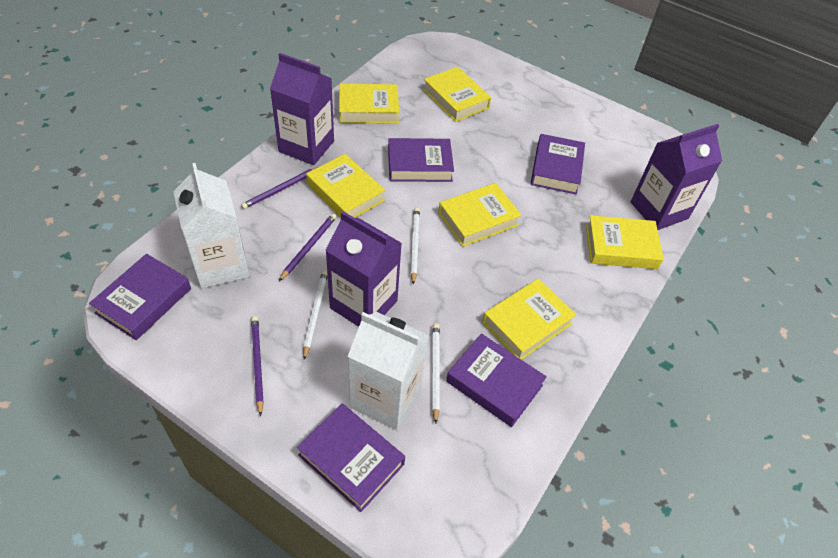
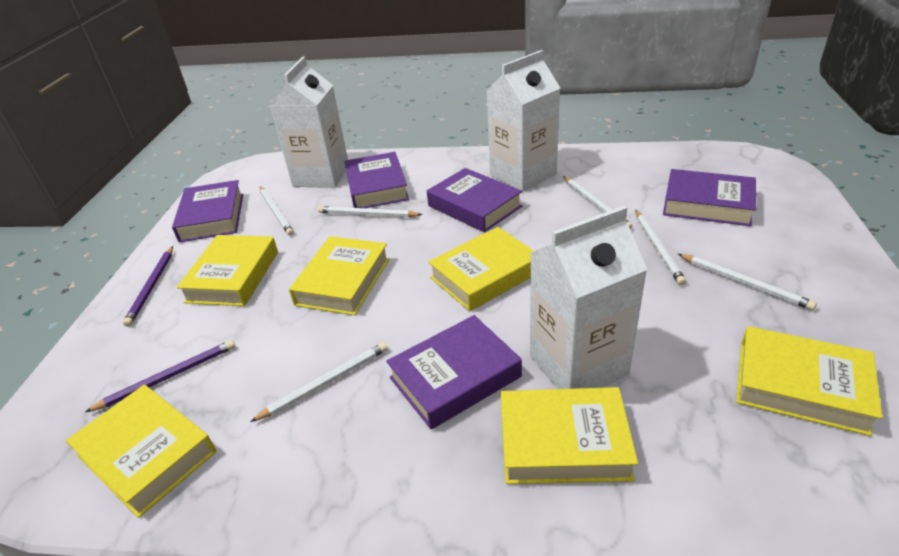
purple carton: 3 -> 0
purple pencil: 3 -> 2
white carton: 2 -> 3
white pencil: 3 -> 6

